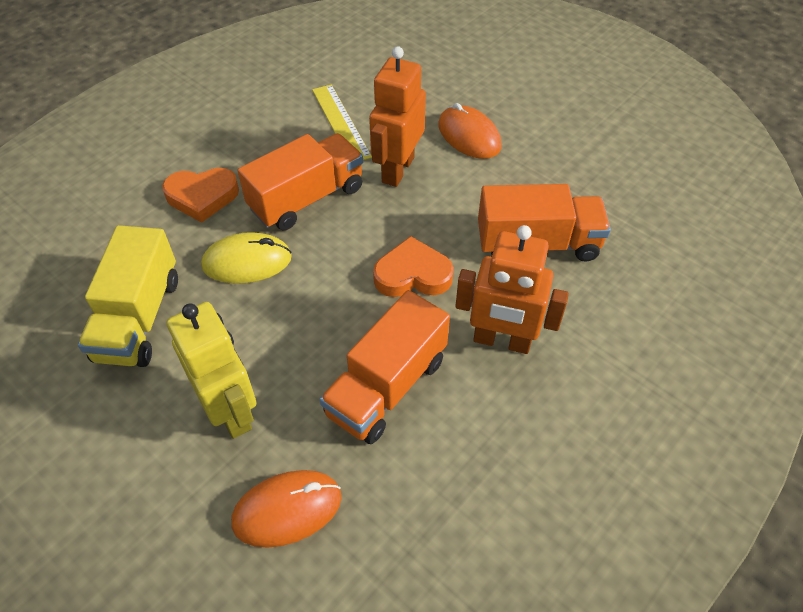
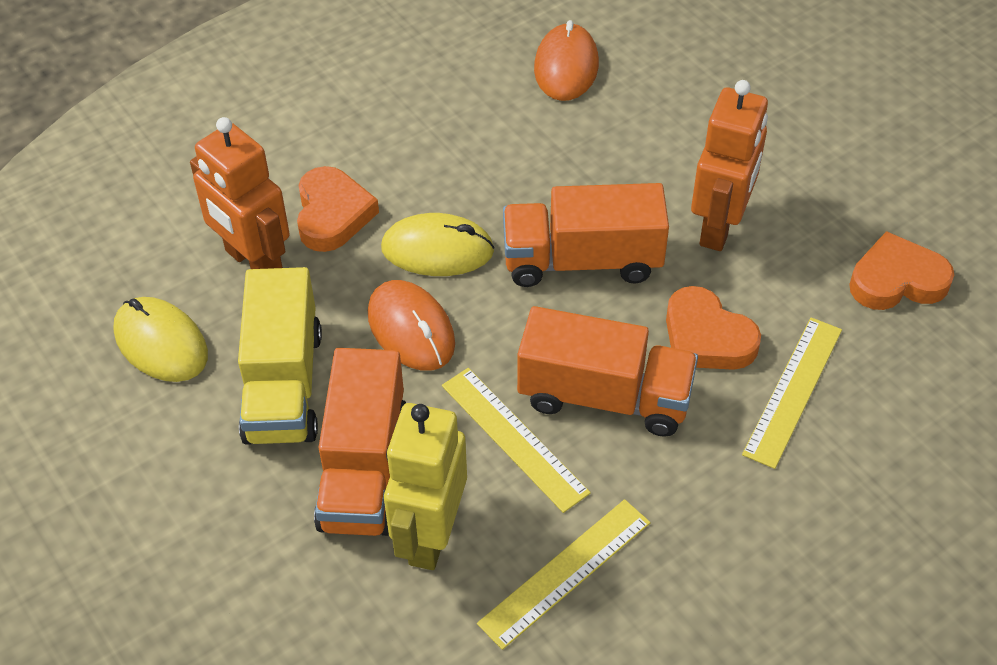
orange heart: 2 -> 3
yellow mouse: 1 -> 2
yellow ruler: 1 -> 3

